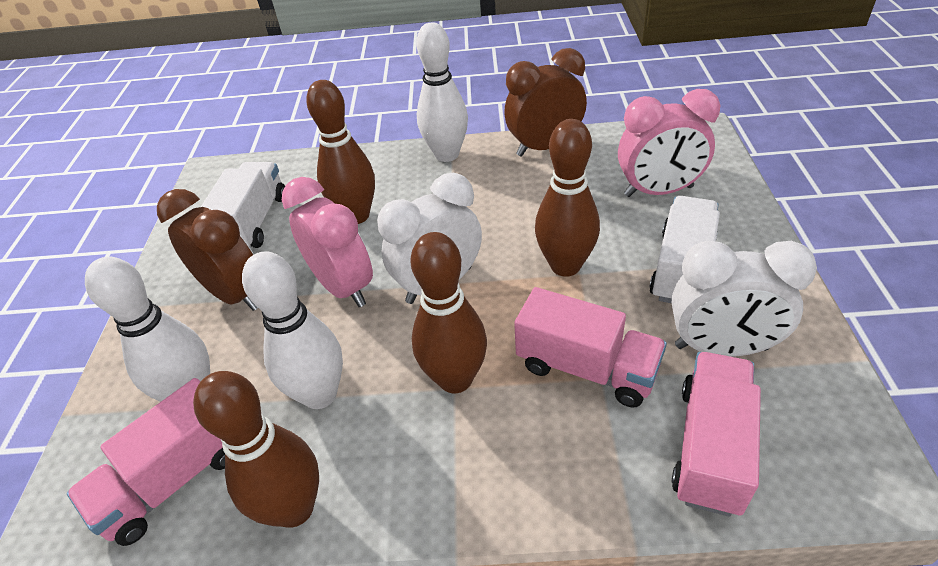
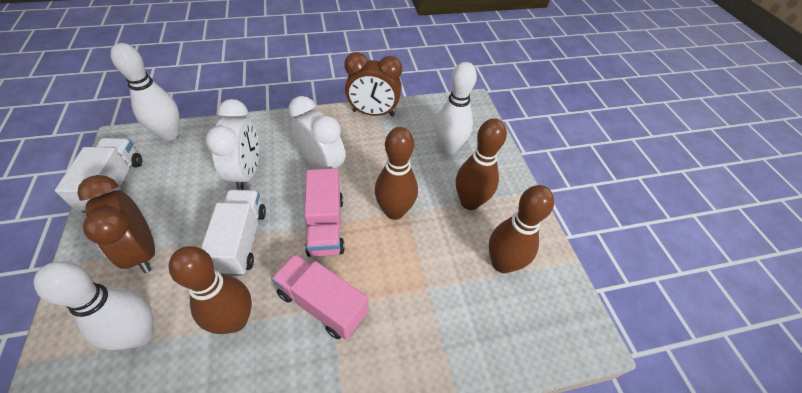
pink clock: 2 -> 0
pink truck: 3 -> 2

